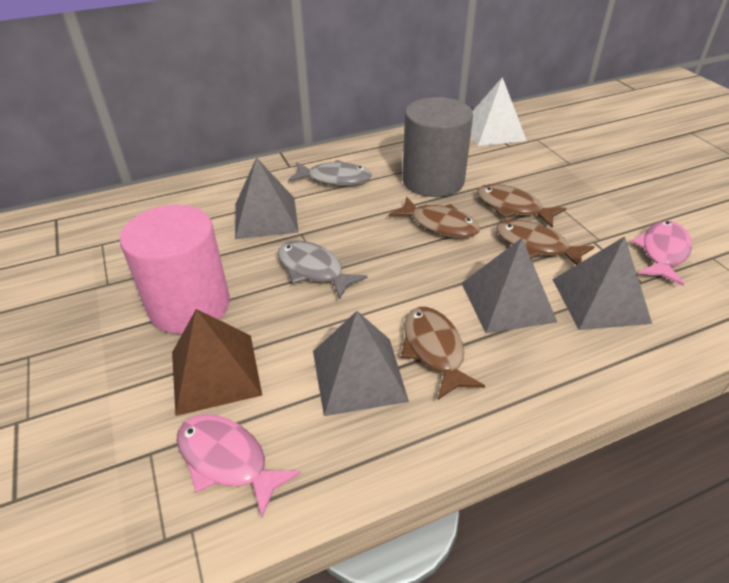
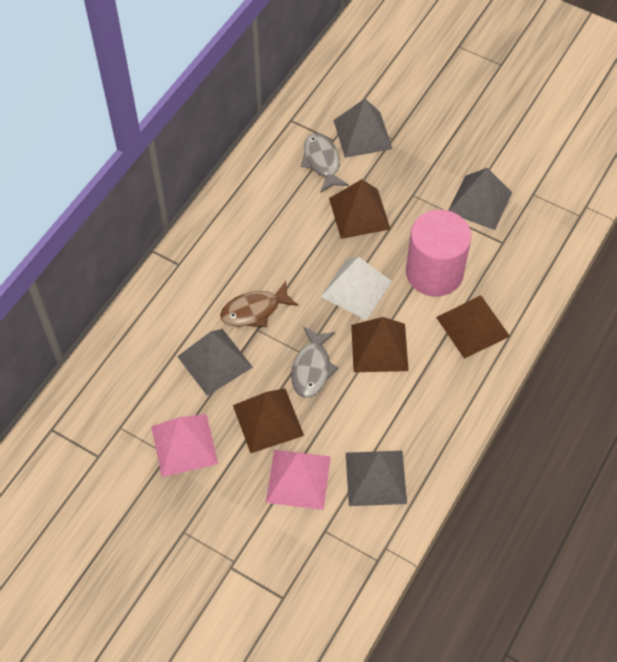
brown fish: 4 -> 1
brown pyramid: 1 -> 4
grey cylinder: 1 -> 0
pink fish: 2 -> 0
pink pyramid: 0 -> 2

